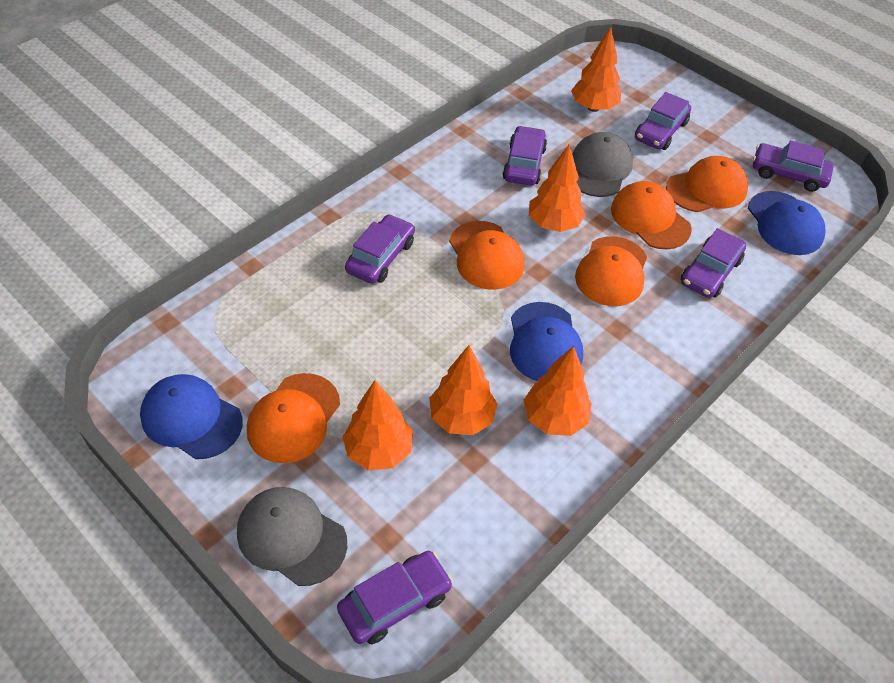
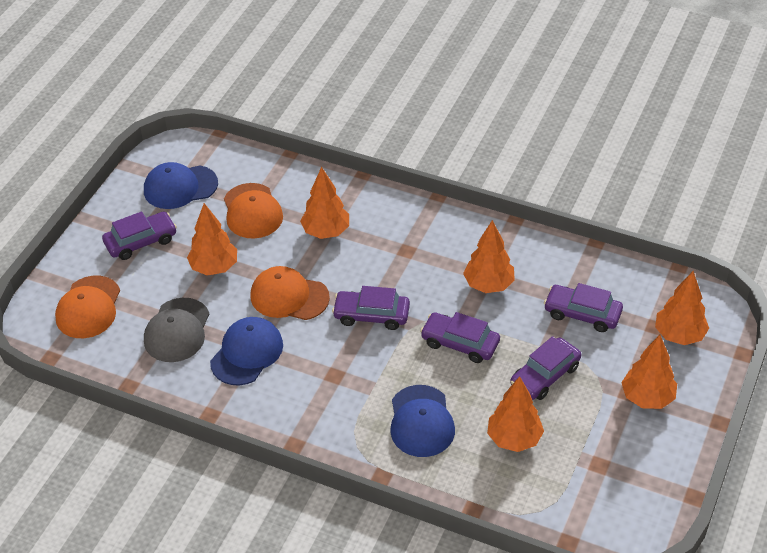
grey cap: 2 -> 1
orange cap: 5 -> 3
orange tree: 5 -> 6
purple car: 6 -> 5

